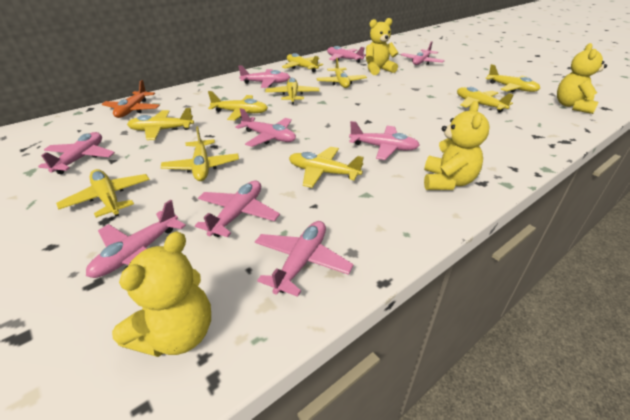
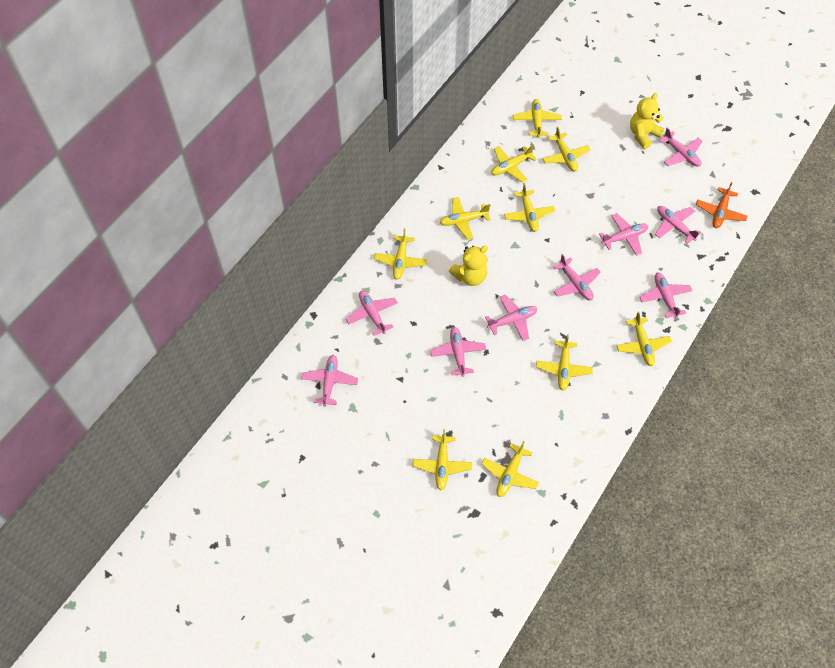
yellow teddy bear: 4 -> 2

